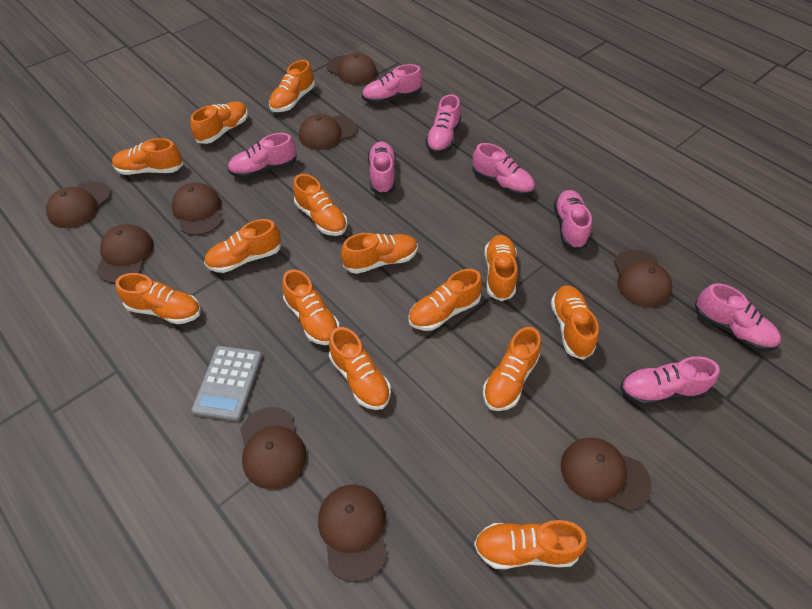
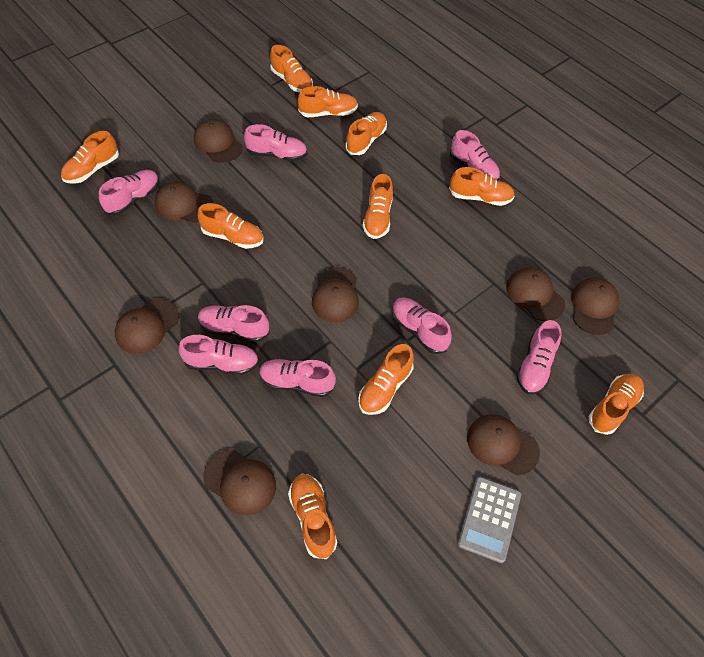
brown cap: 9 -> 8
orange shoe: 14 -> 10

